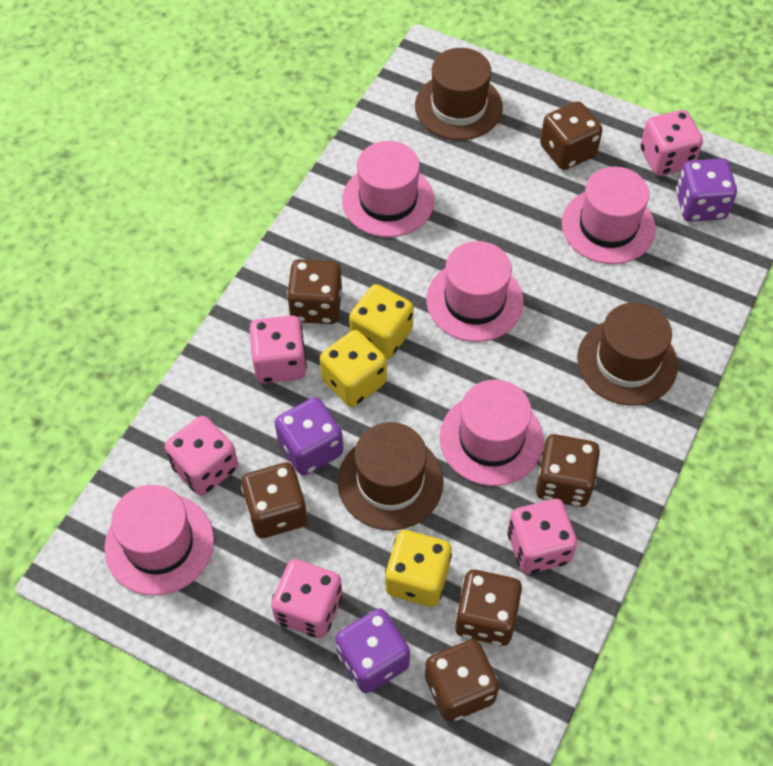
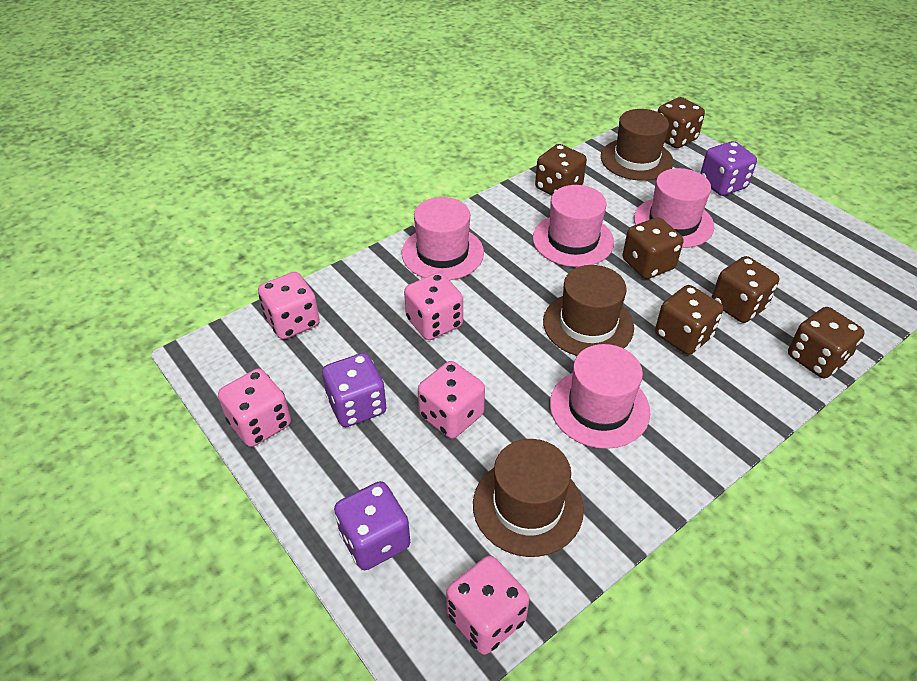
pink hat: 5 -> 4
yellow dice: 3 -> 0

